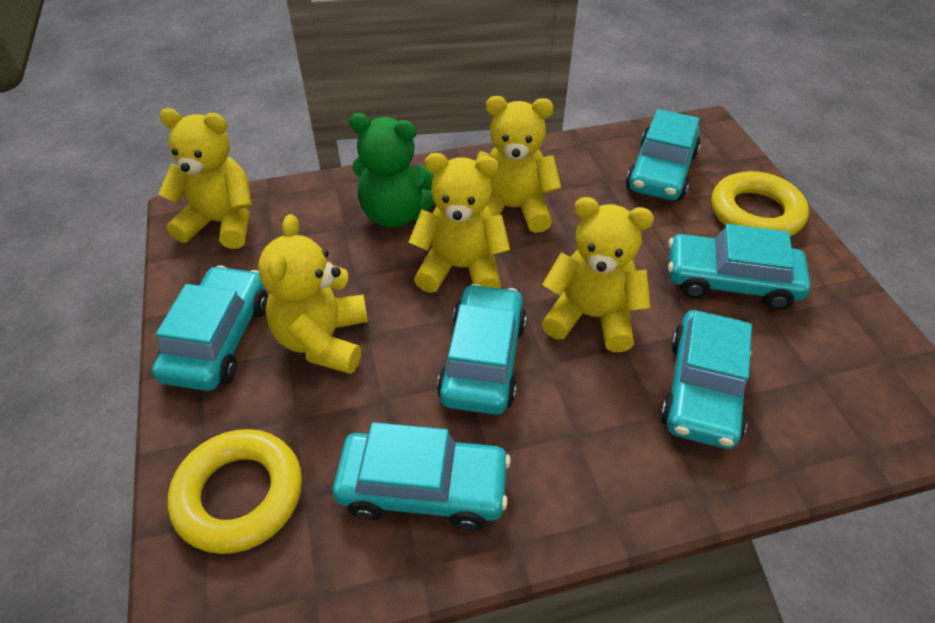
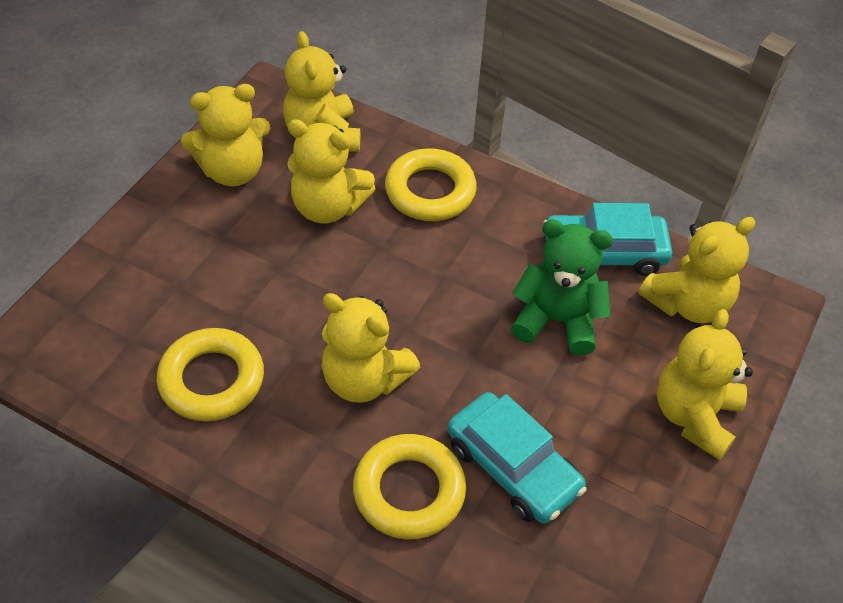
turquoise car: 6 -> 2
yellow ring: 2 -> 3
yellow teddy bear: 5 -> 6

